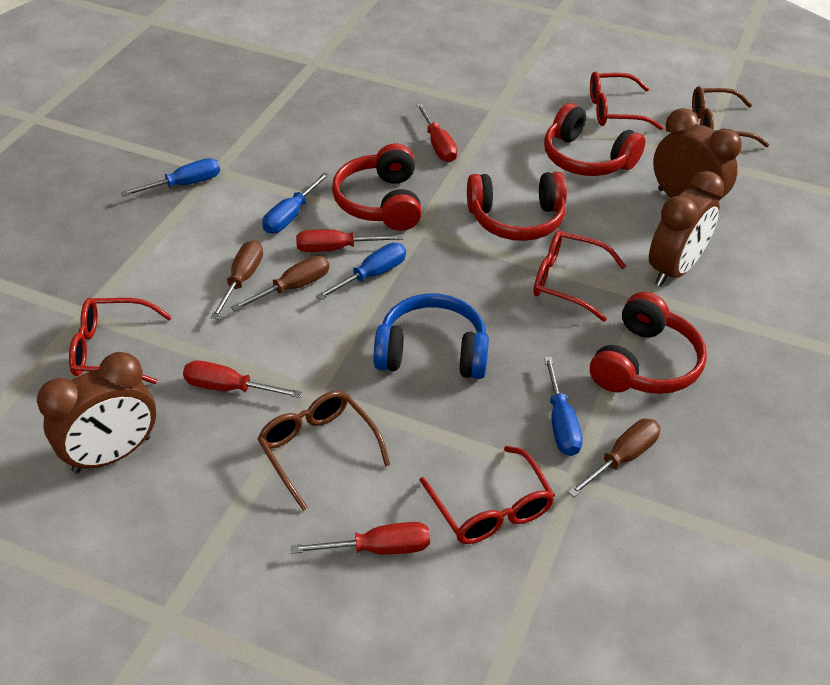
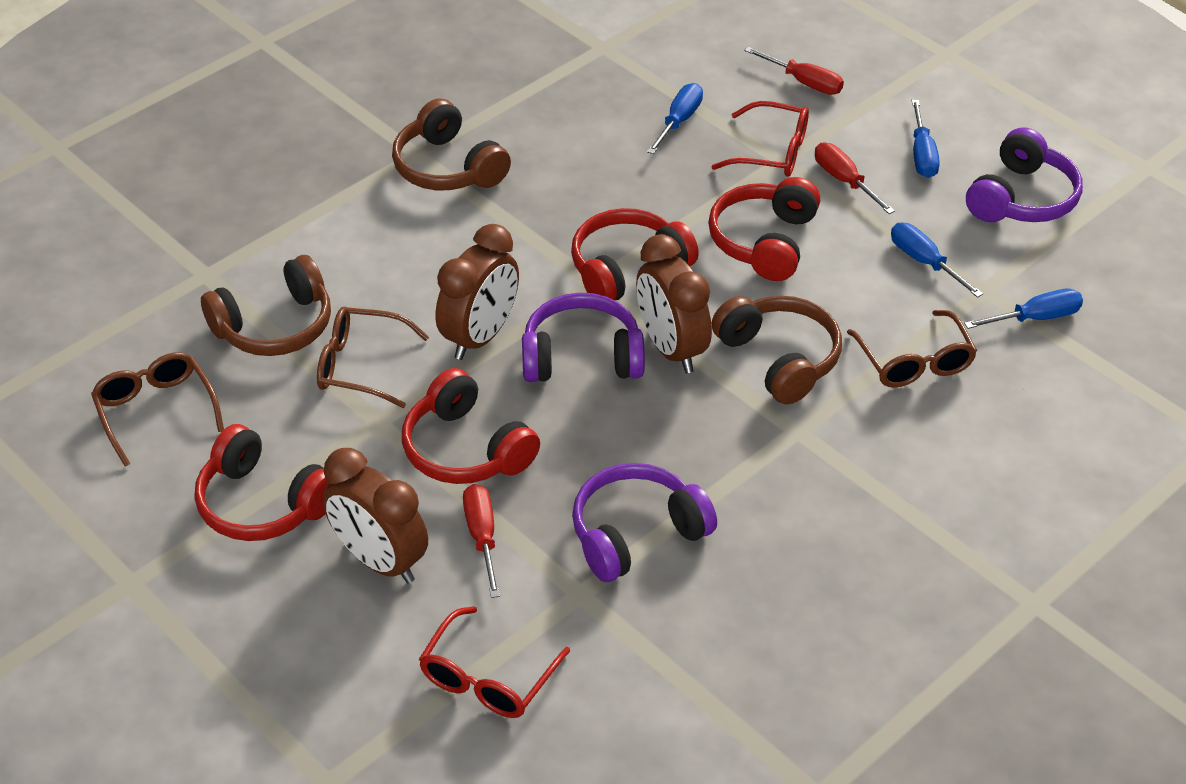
blue headphones: 1 -> 0
brown glasses: 2 -> 3
brown headphones: 0 -> 3
brown screwdriver: 3 -> 0
purple headphones: 0 -> 3
red glasses: 4 -> 2
red screwdriver: 4 -> 3

